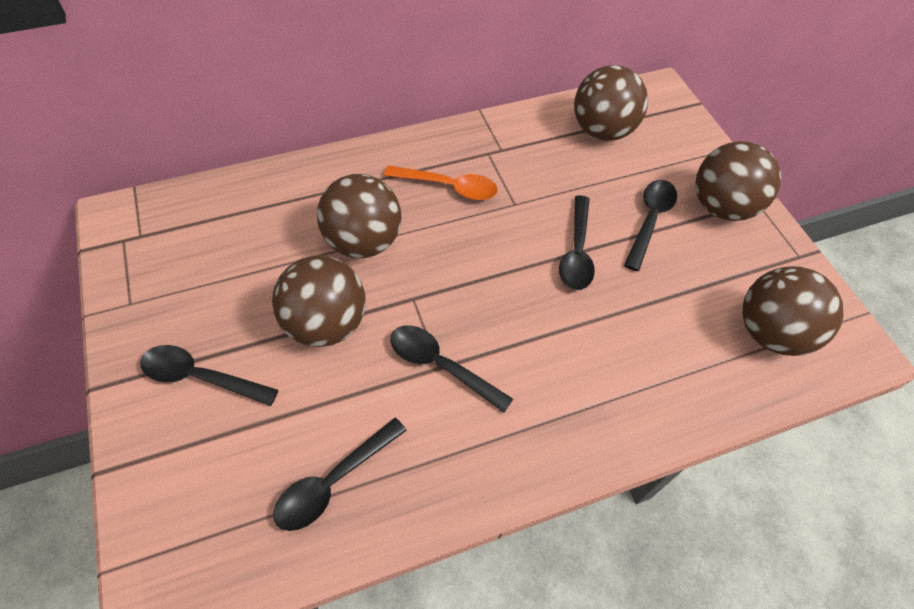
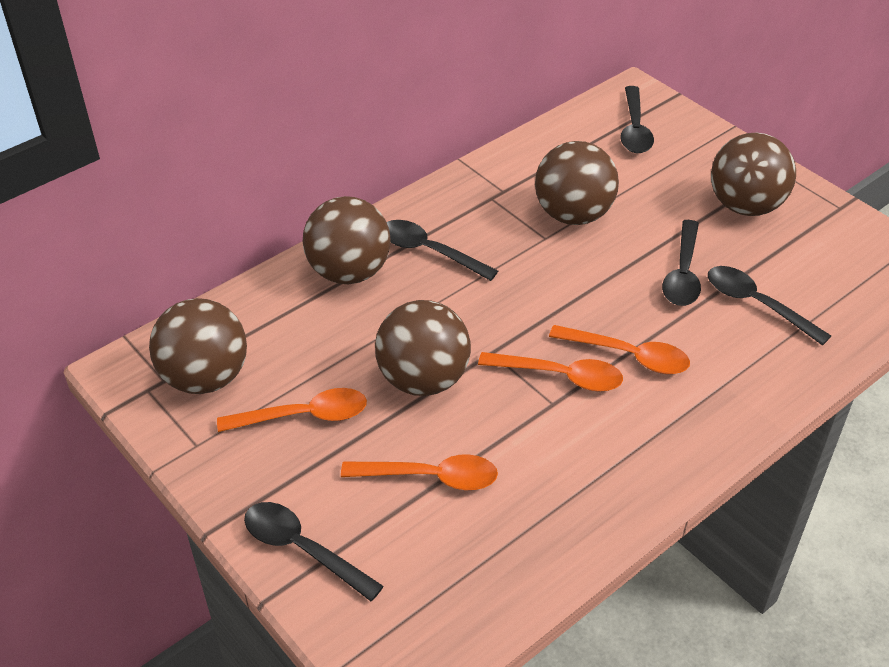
orange spoon: 1 -> 4

